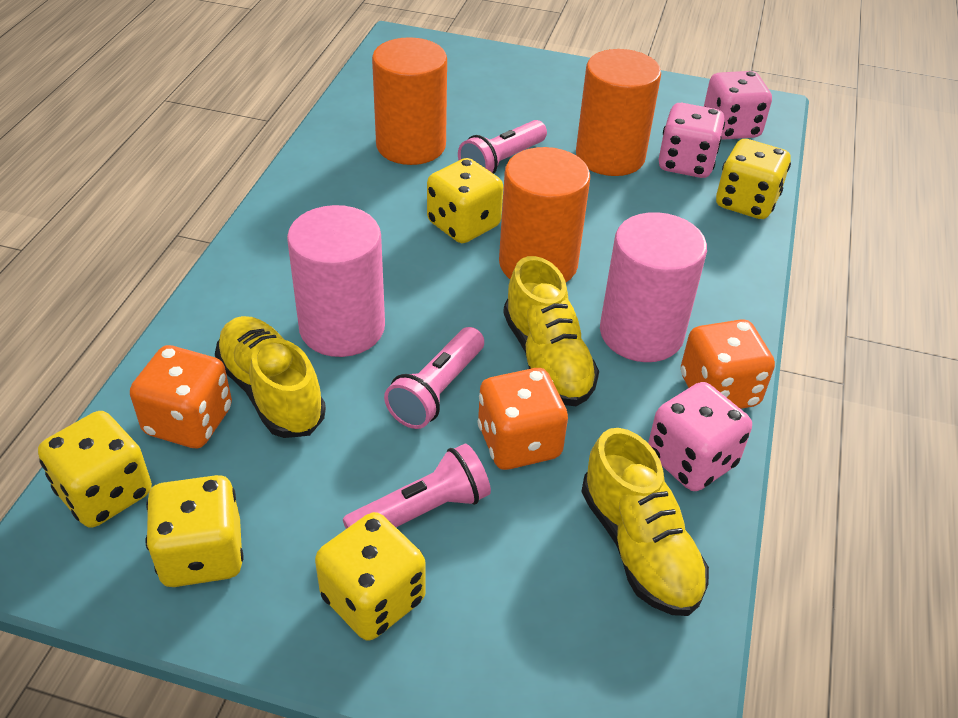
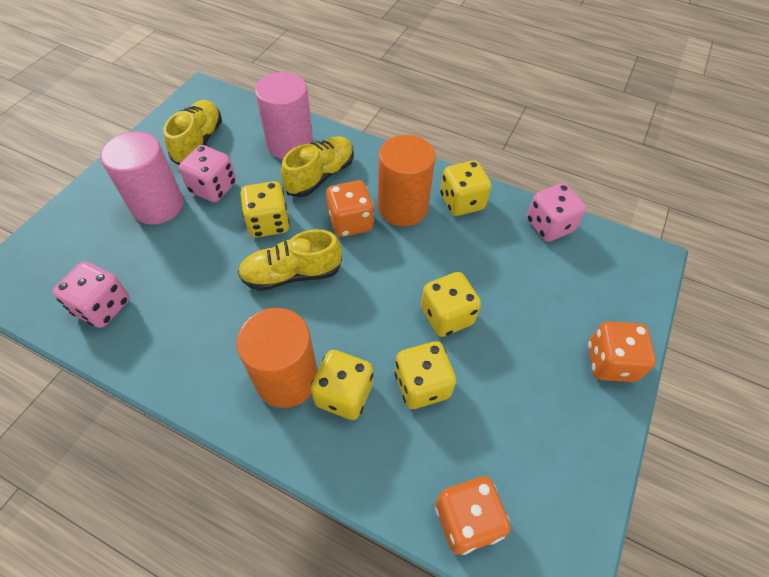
orange cylinder: 3 -> 2
pink flashlight: 3 -> 0

